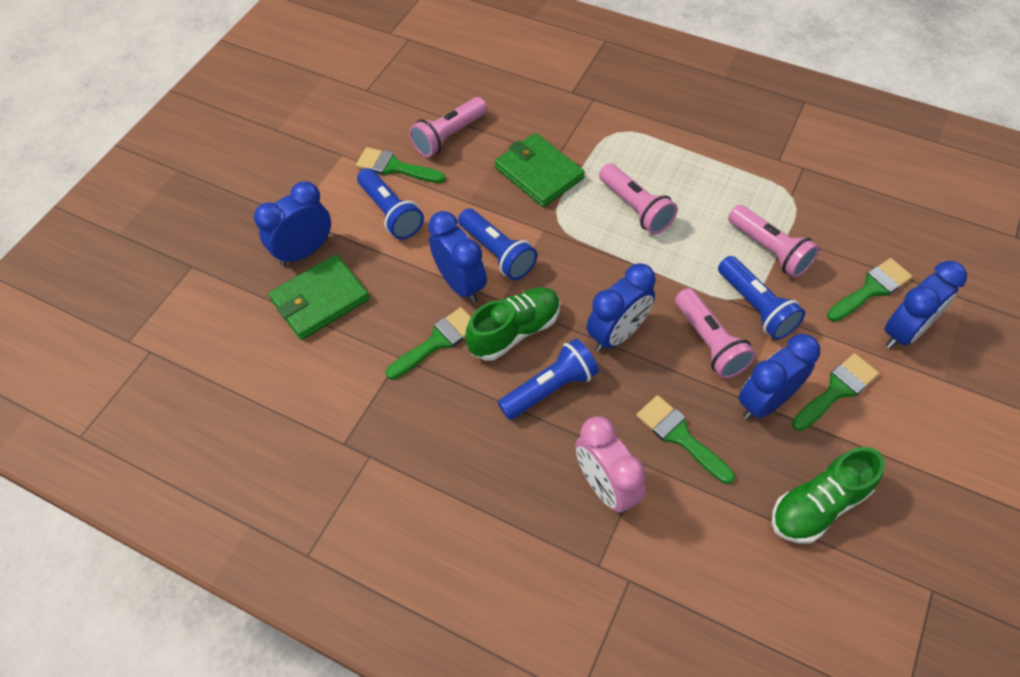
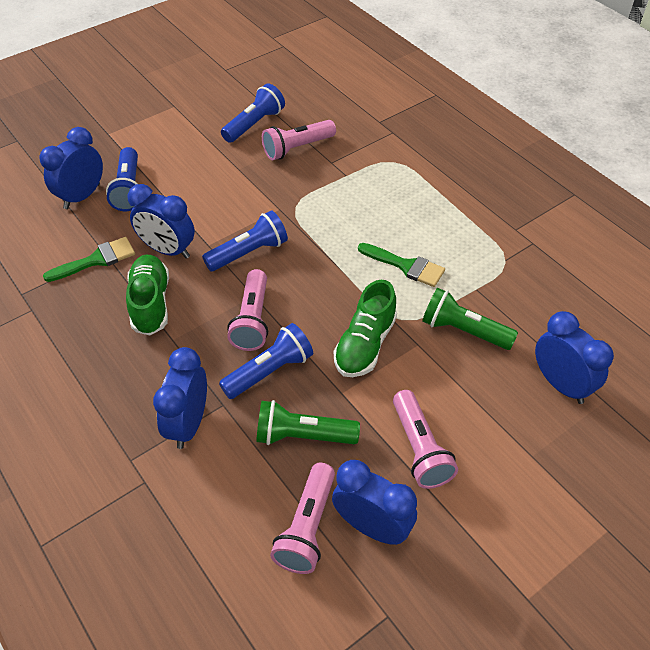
green brush: 5 -> 2
green flashlight: 0 -> 2
green wallet: 2 -> 0
pink clock: 1 -> 0

